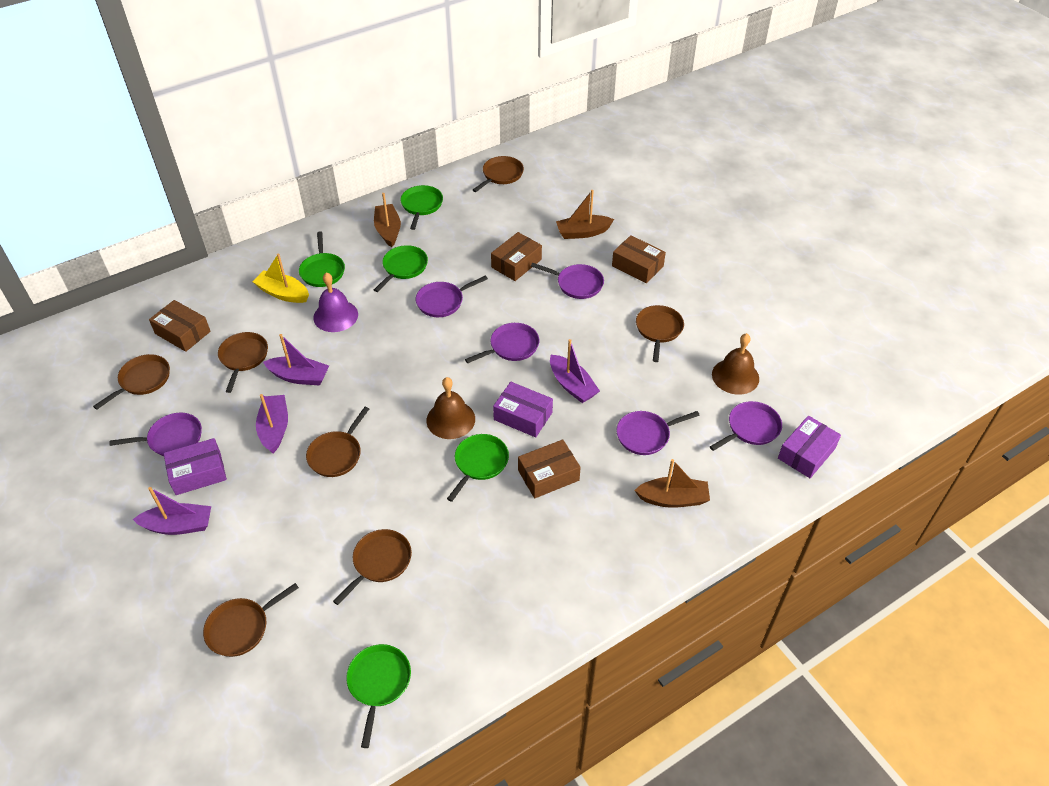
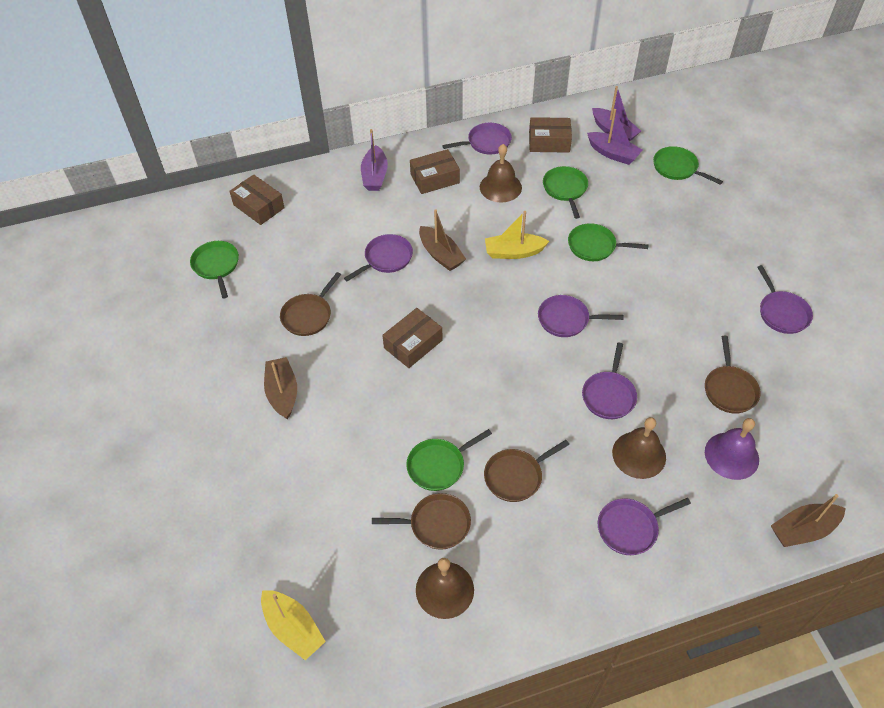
brown bell: 2 -> 3
brown pan: 7 -> 4
purple boat: 4 -> 3
purple box: 3 -> 0
yellow boat: 1 -> 2

